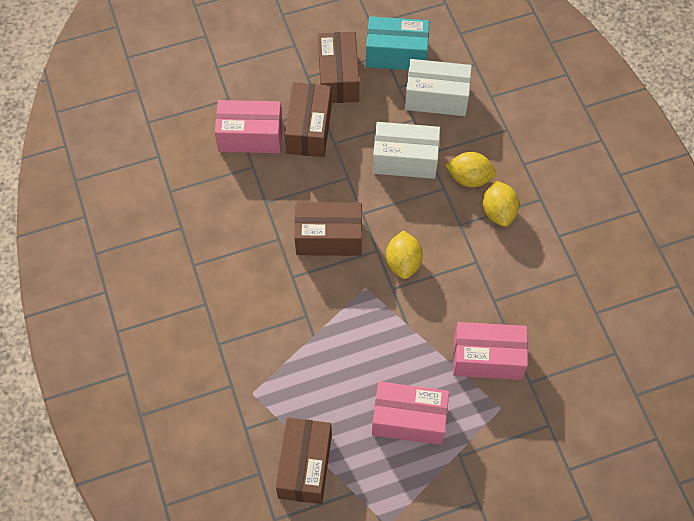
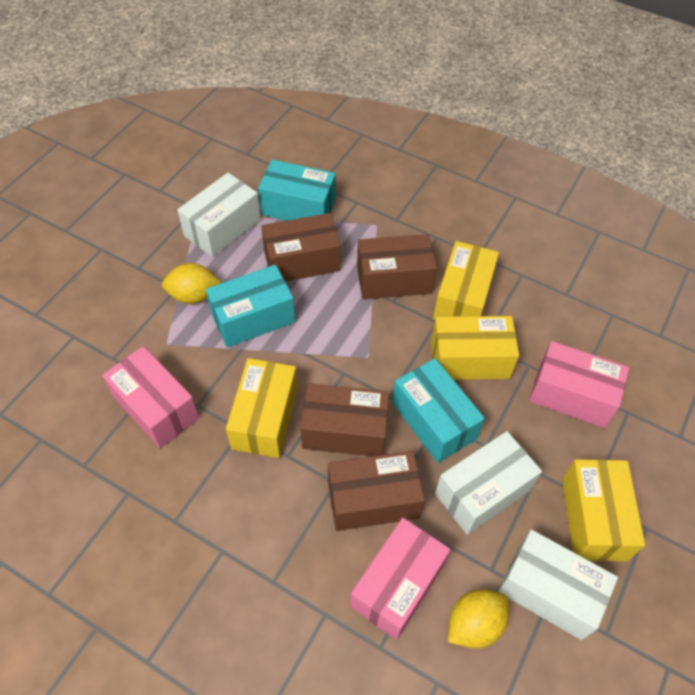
turquoise box: 1 -> 3
white box: 2 -> 3
yellow box: 0 -> 4
yellow lemon: 3 -> 2

